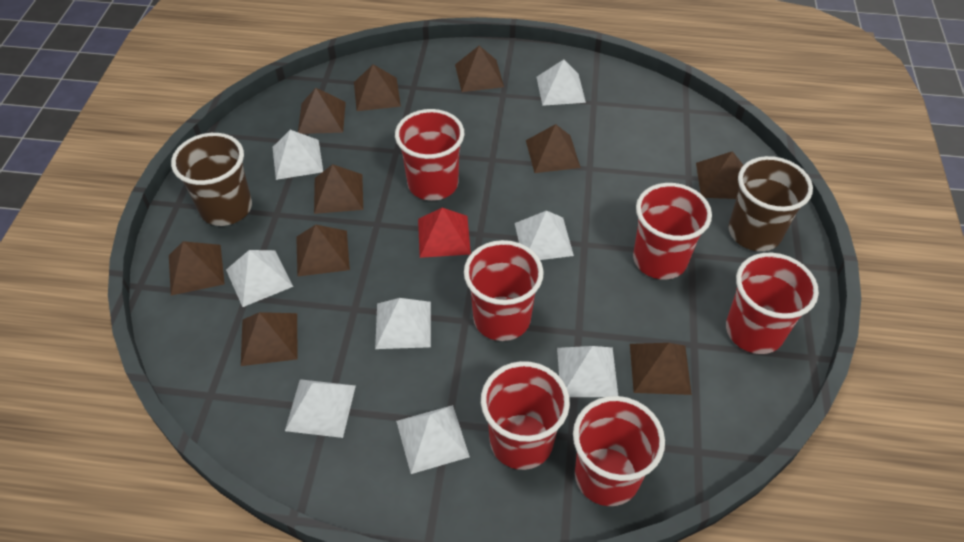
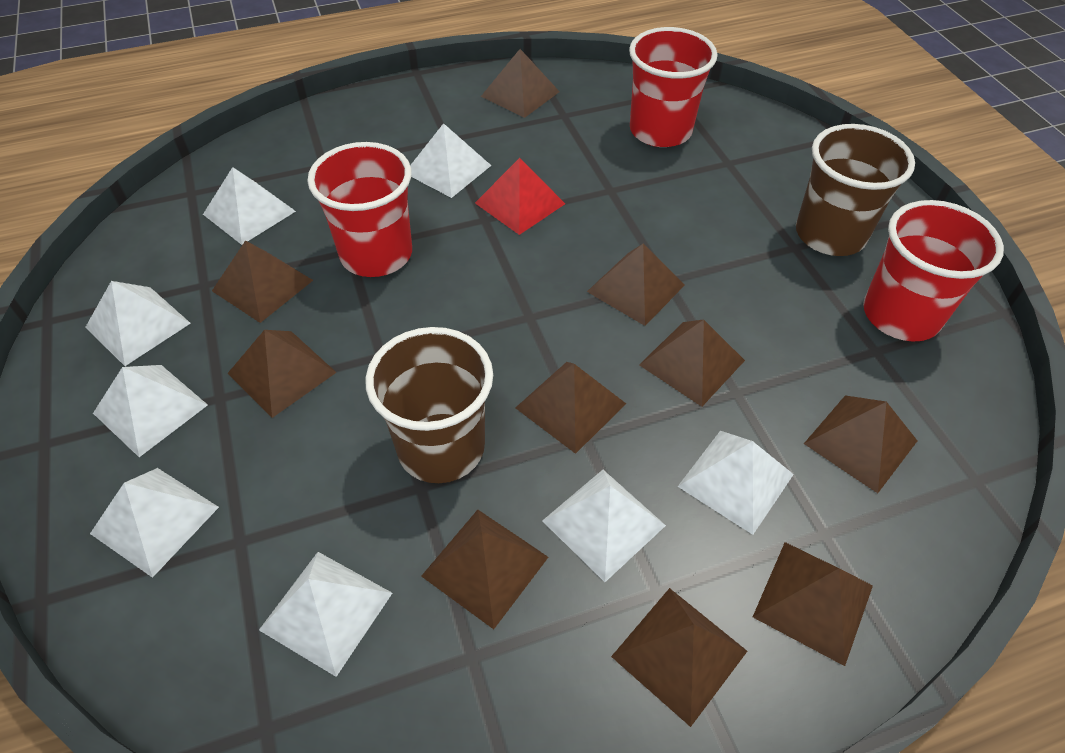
red cup: 6 -> 3

